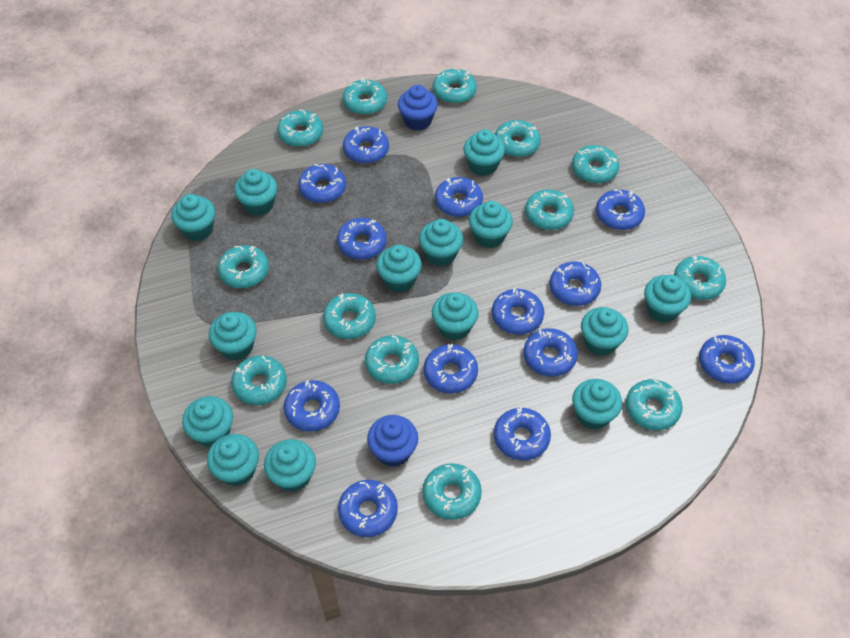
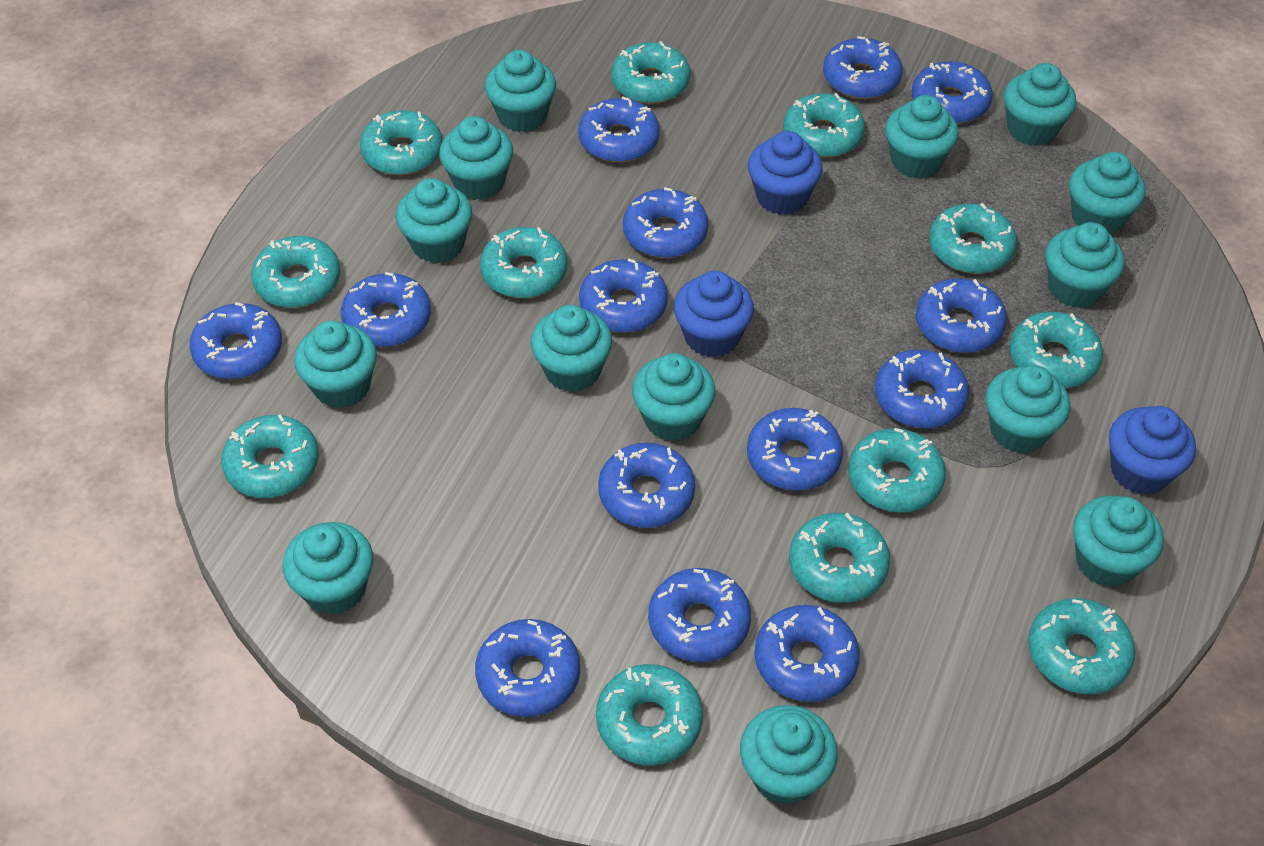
blue cupcake: 2 -> 3
blue donut: 13 -> 14
turquoise donut: 13 -> 12

